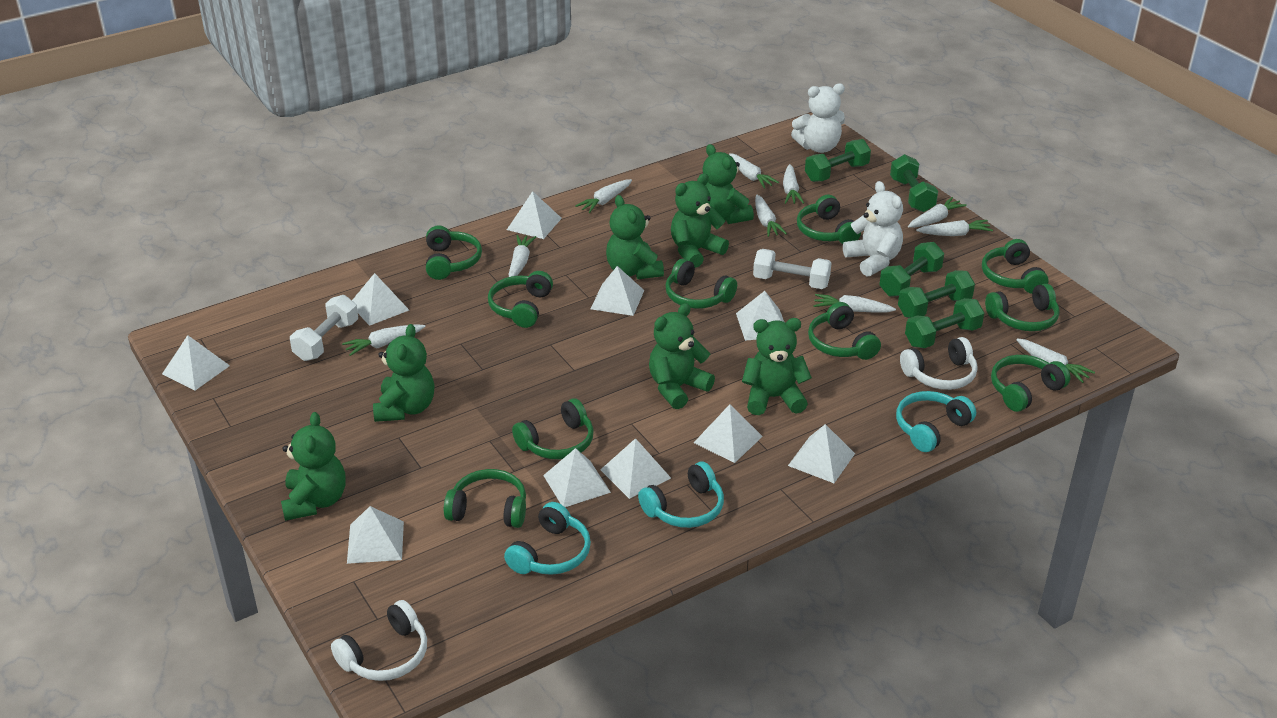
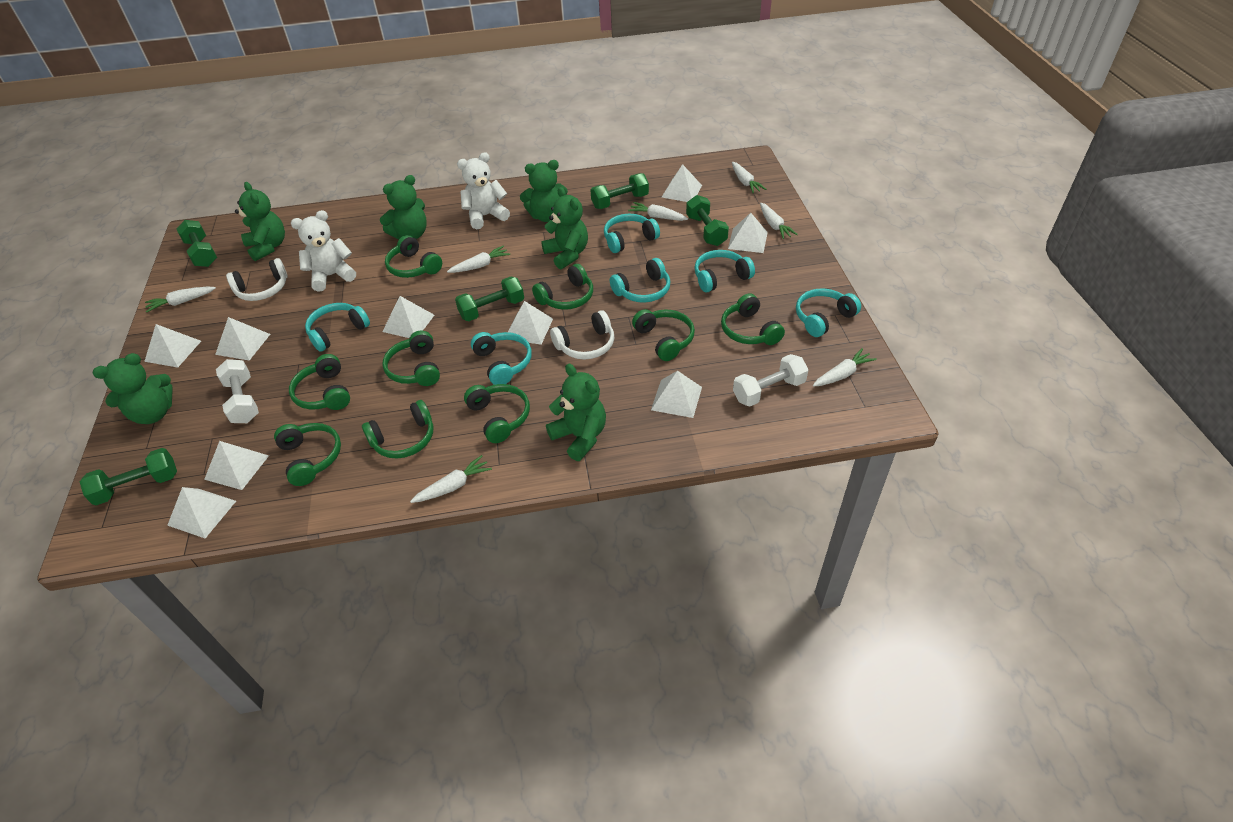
green headphones: 10 -> 9
green teddy bear: 7 -> 6
turquoise headphones: 3 -> 6
white carrot: 10 -> 7
white pyramid: 10 -> 9

